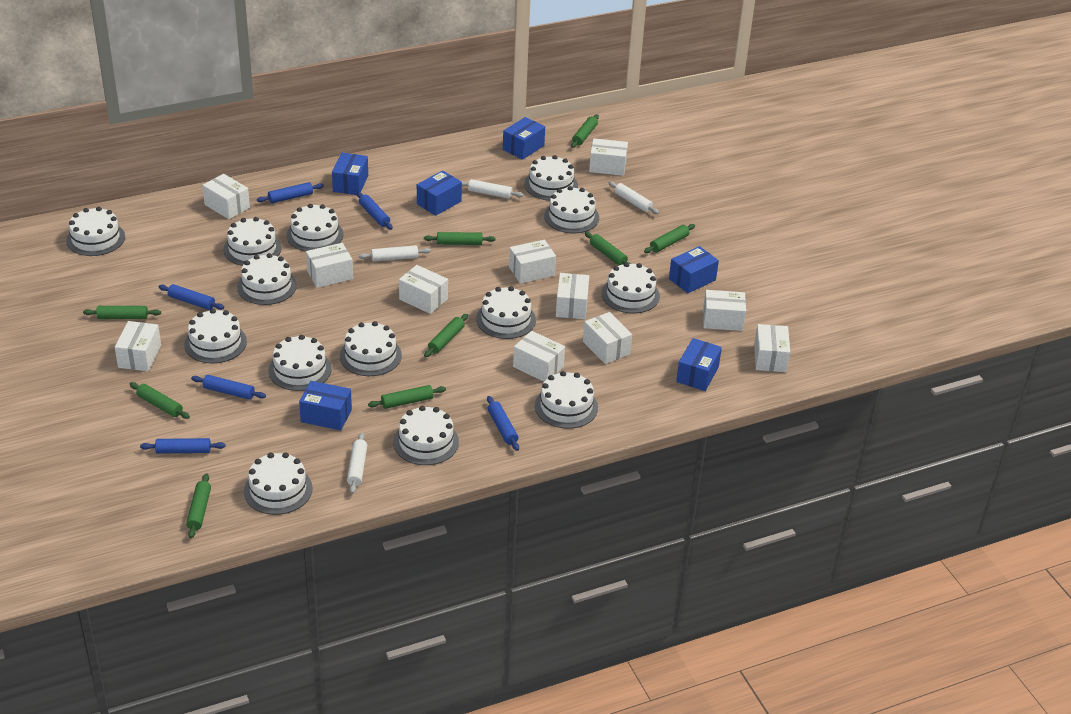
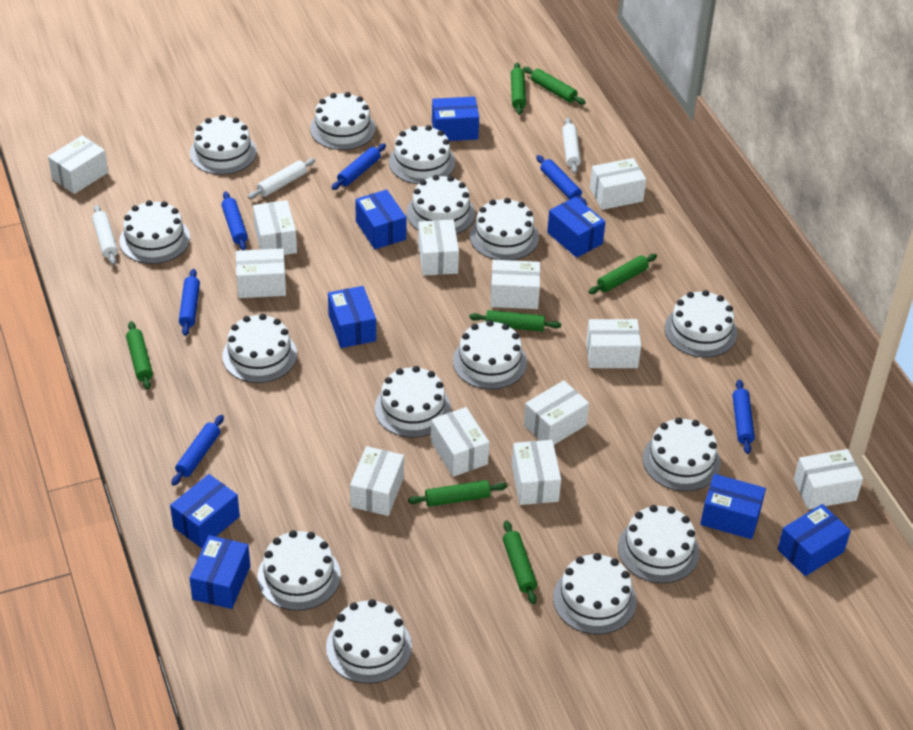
blue box: 6 -> 8
green rolling pin: 9 -> 7
white box: 11 -> 12
white cake: 14 -> 15
white rolling pin: 4 -> 3

